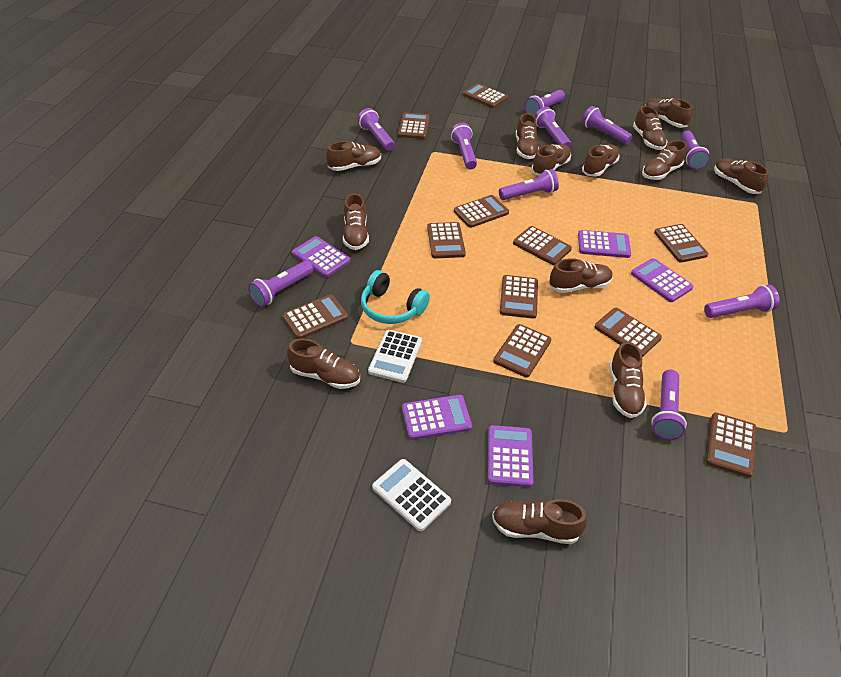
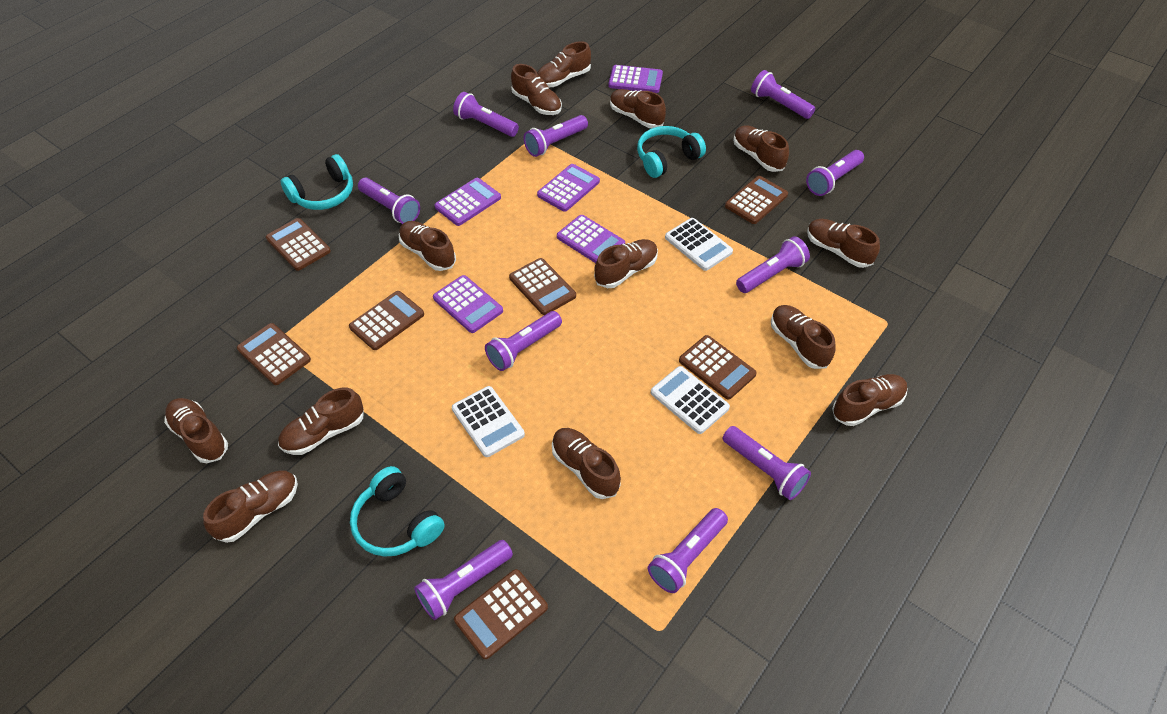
brown calculator: 11 -> 7
turquoise headphones: 1 -> 3
white calculator: 2 -> 3

